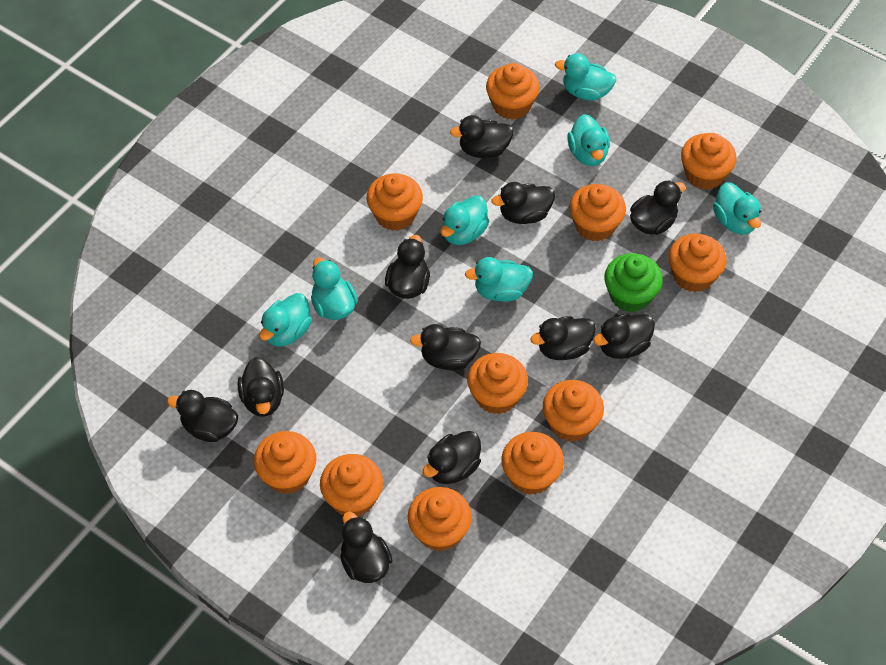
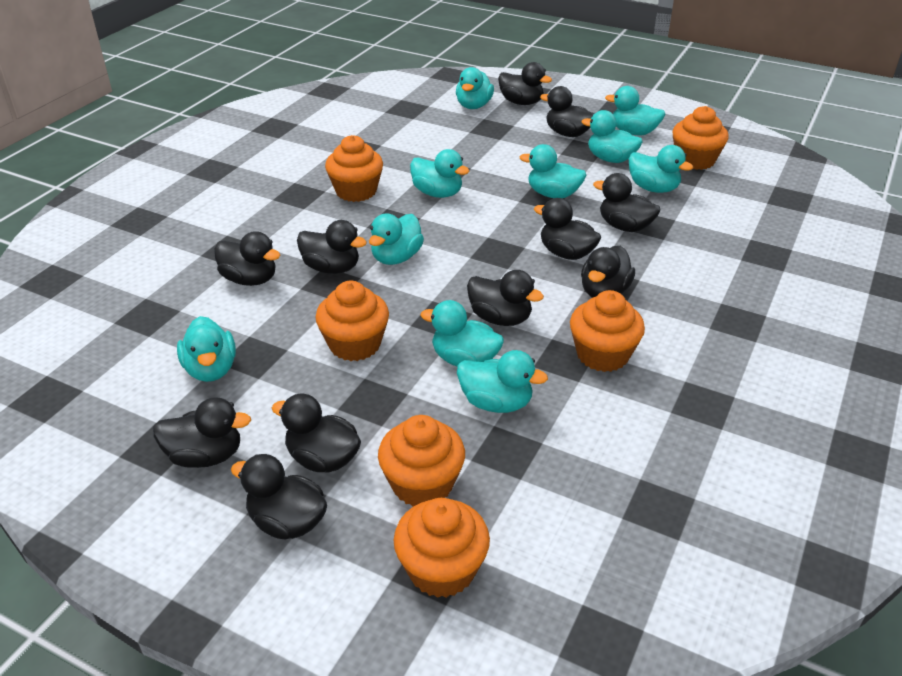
green cupcake: 1 -> 0
orange cupcake: 11 -> 6
turquoise duck: 7 -> 10

